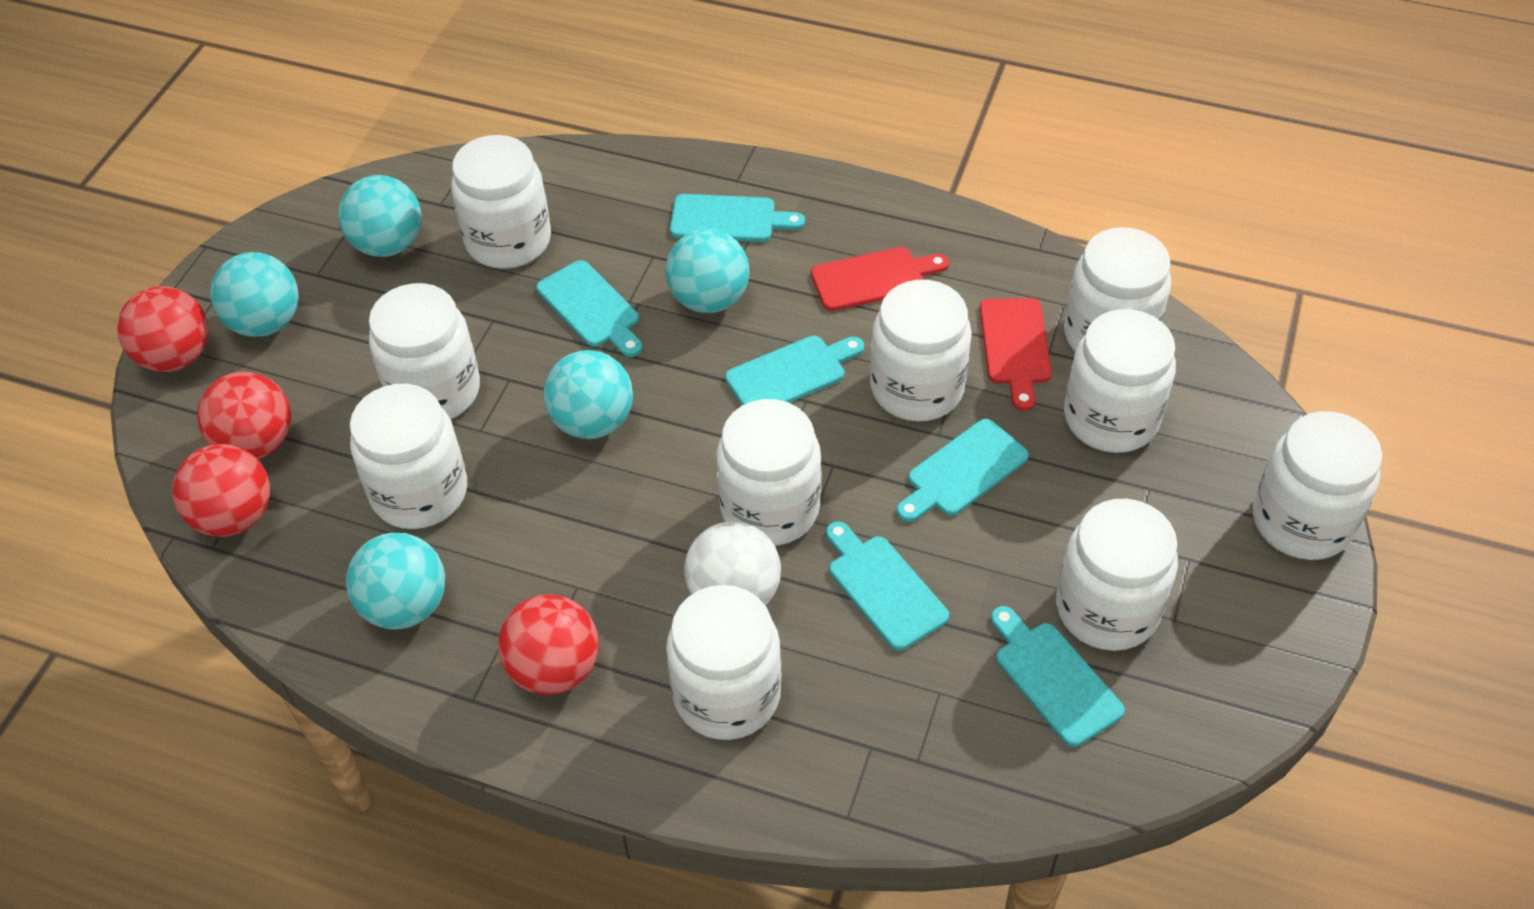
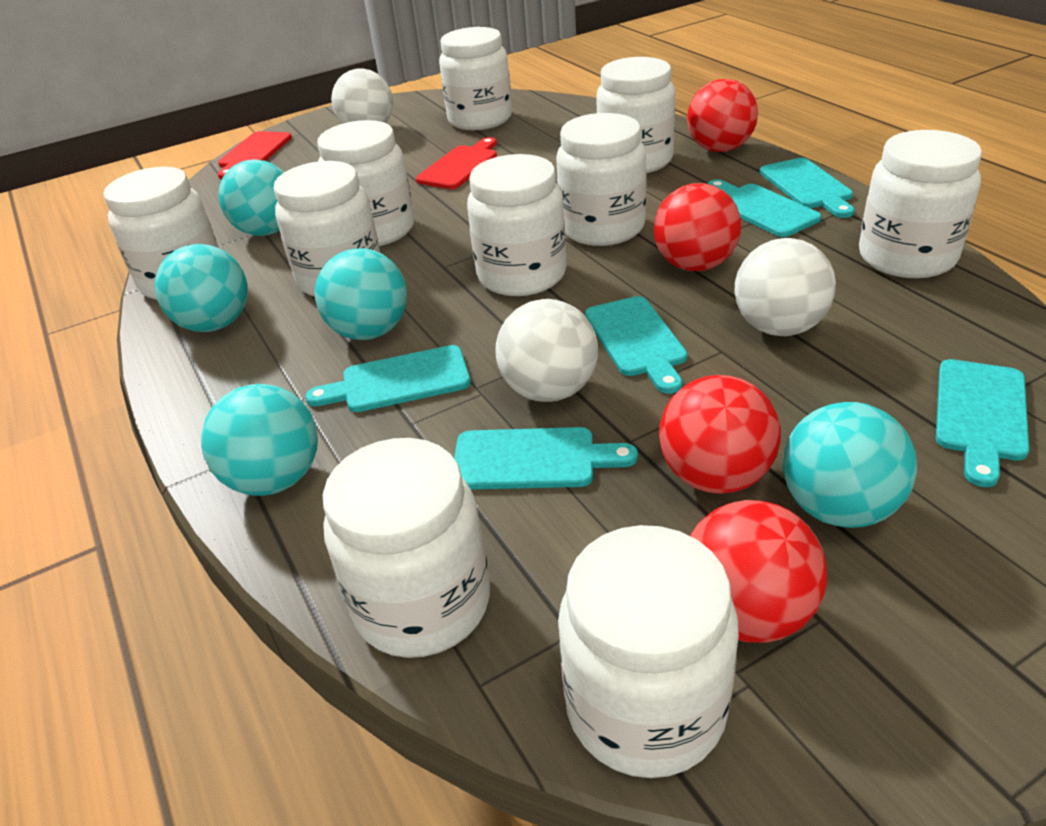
white ball: 1 -> 3

